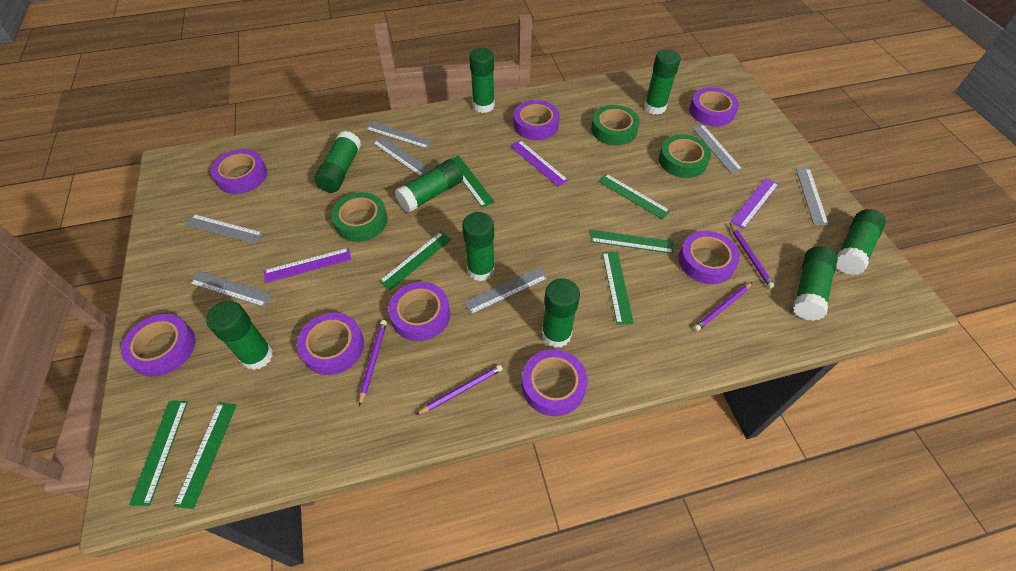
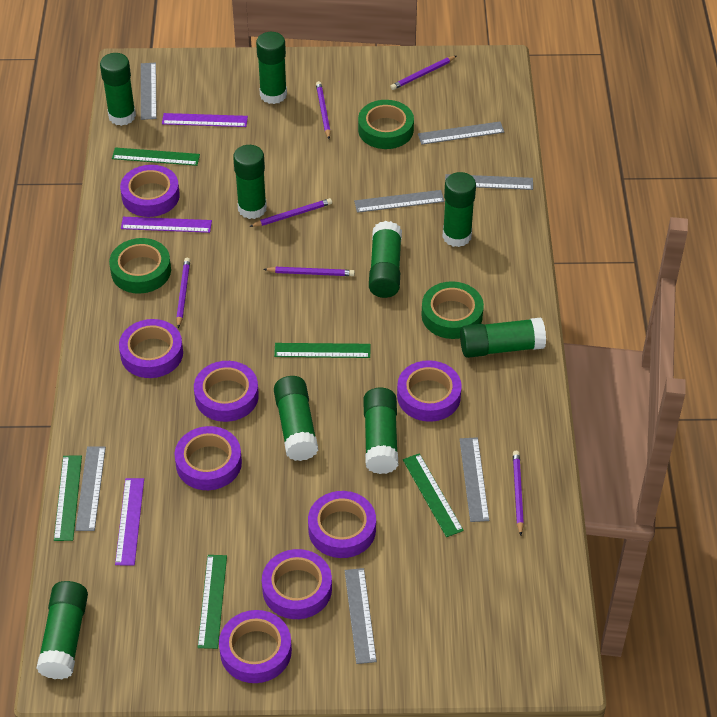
green ruler: 7 -> 5
purple pencil: 4 -> 6

